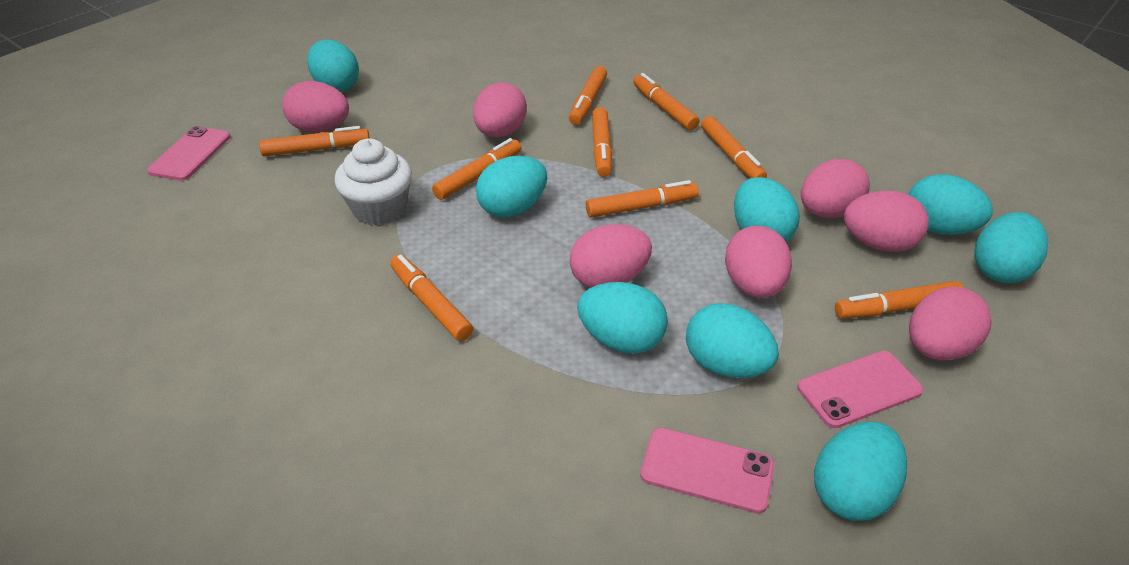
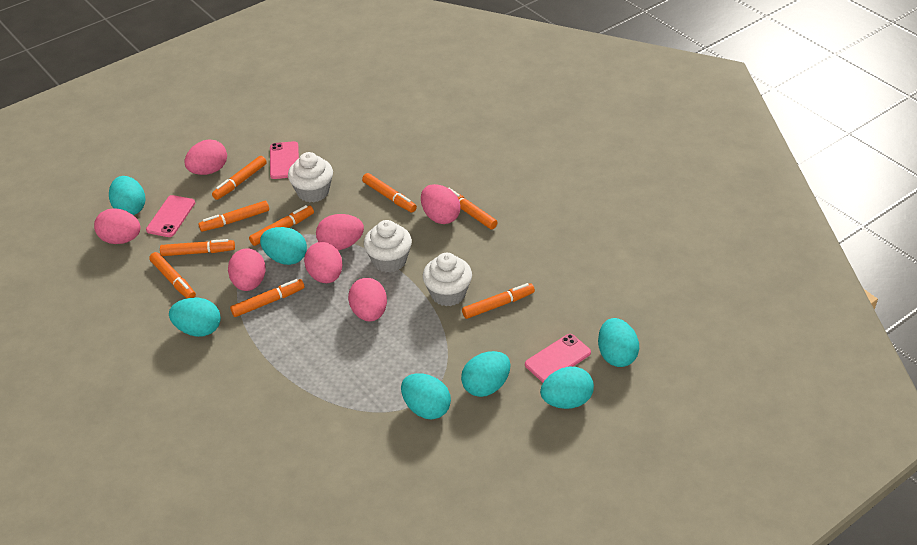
turquoise egg: 8 -> 7
white cupcake: 1 -> 3

